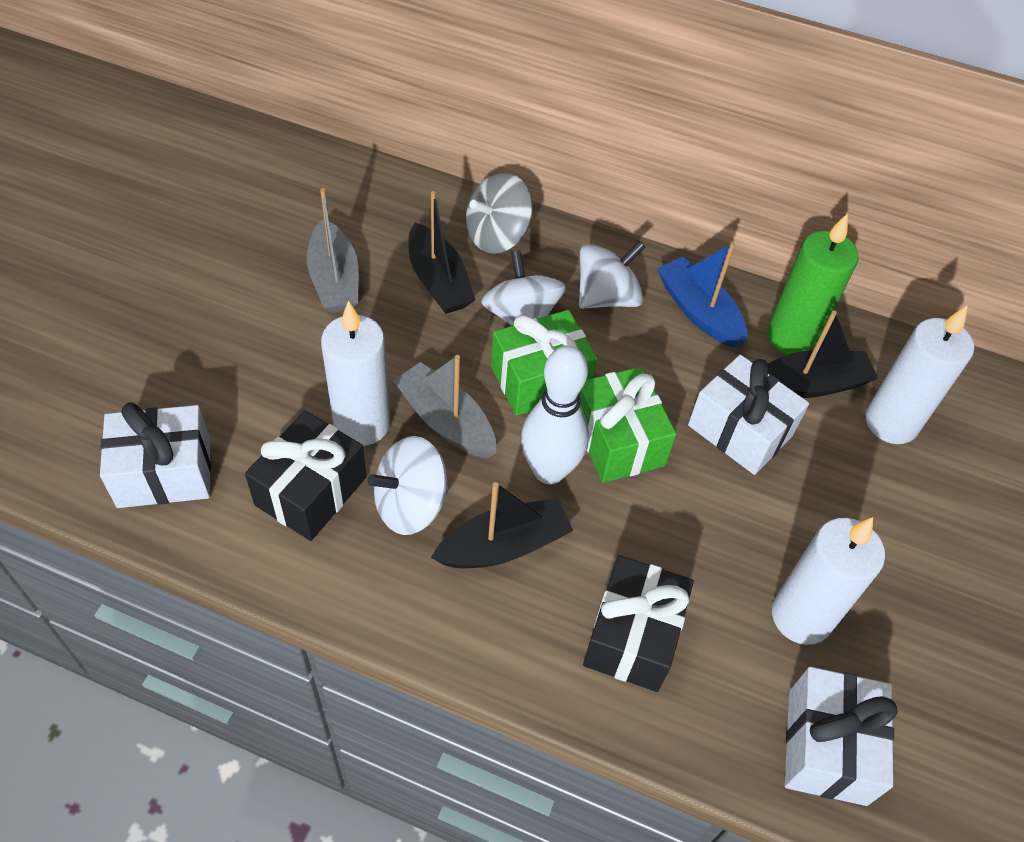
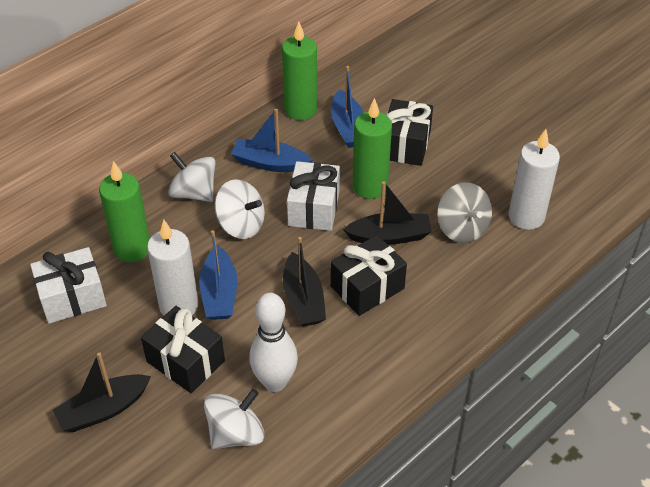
black gift: 2 -> 3
blue boat: 1 -> 3
green candle: 1 -> 3
green gift: 2 -> 0
grey boat: 2 -> 0
white candle: 3 -> 2
white gift: 3 -> 2

